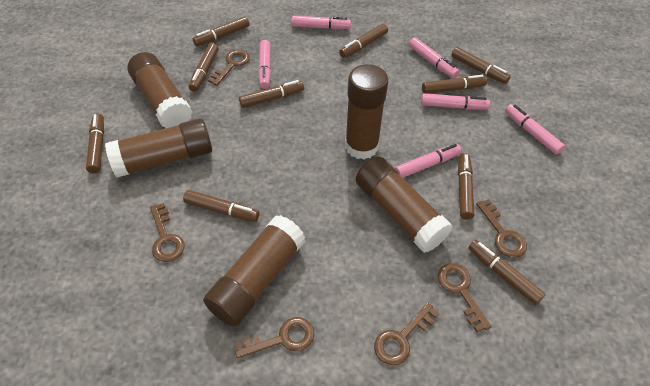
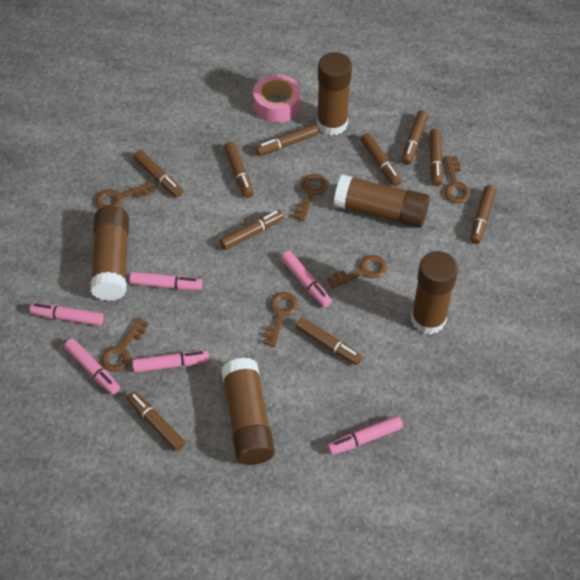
pink tape: 0 -> 1

